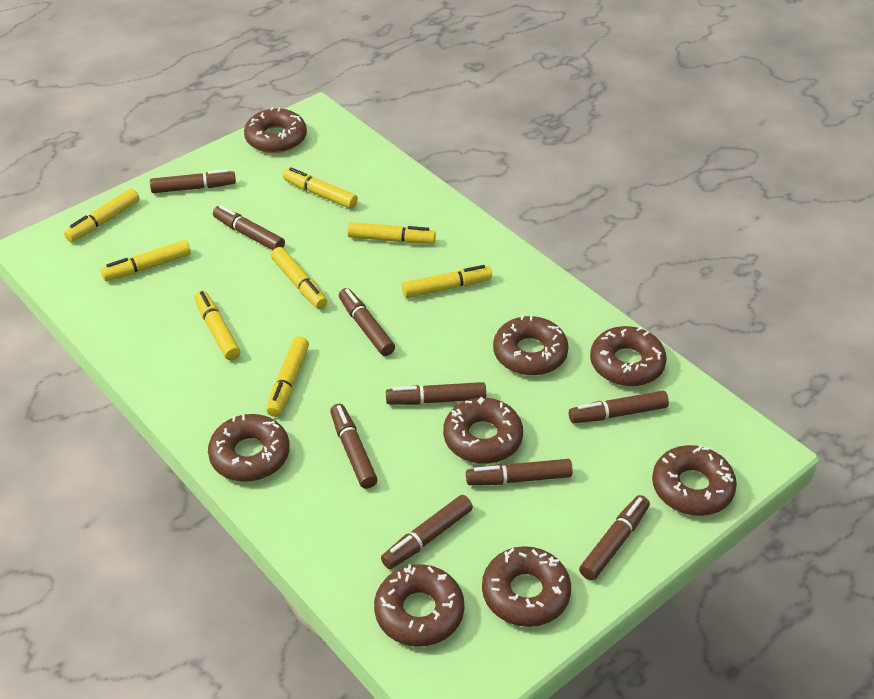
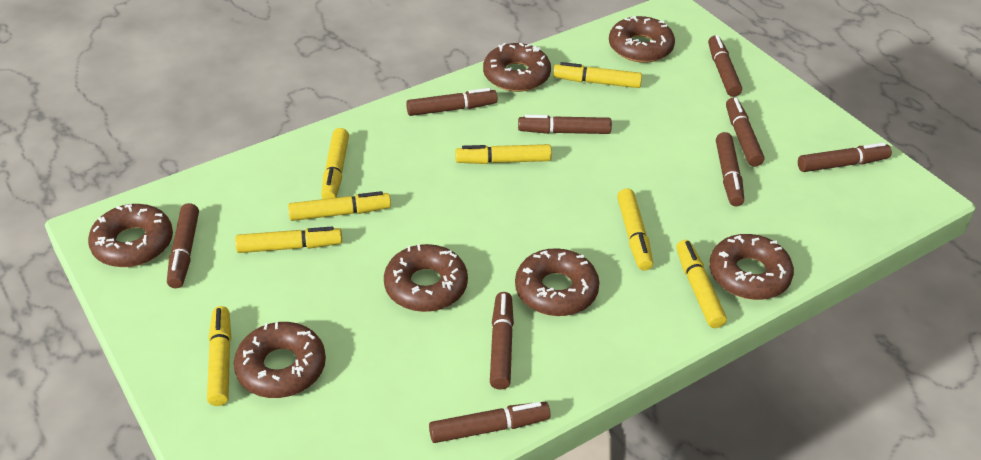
brown donut: 8 -> 7

